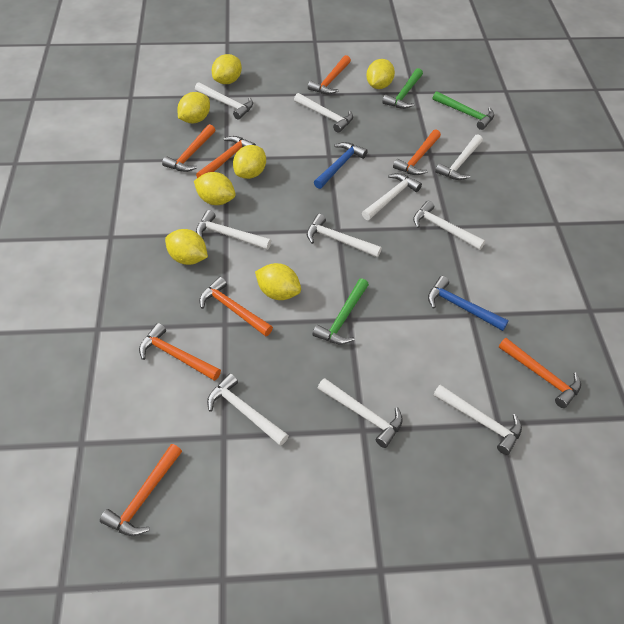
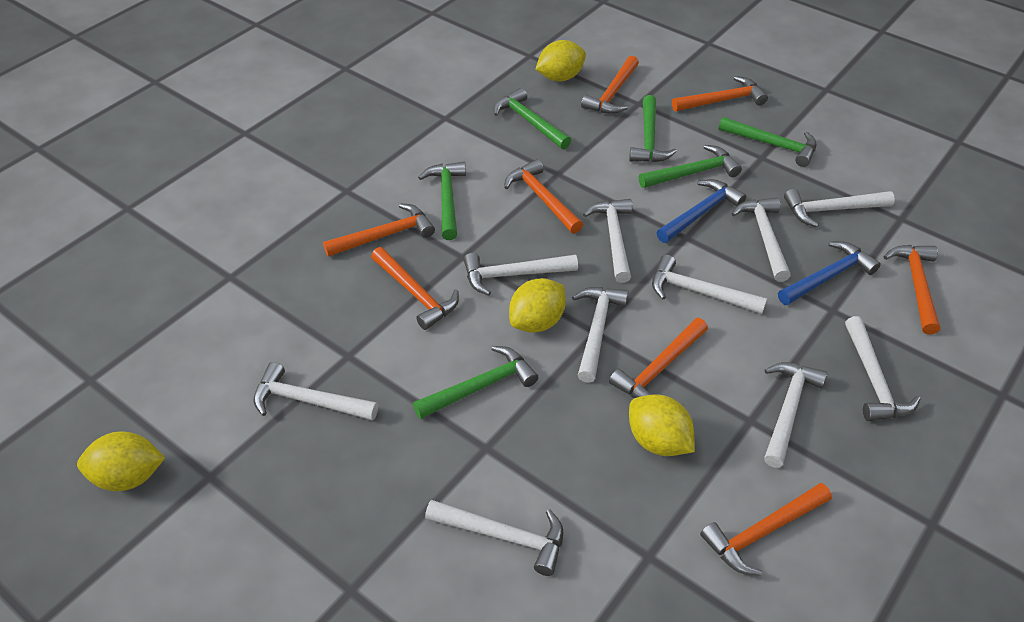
green hammer: 3 -> 6
yellow lemon: 7 -> 4

